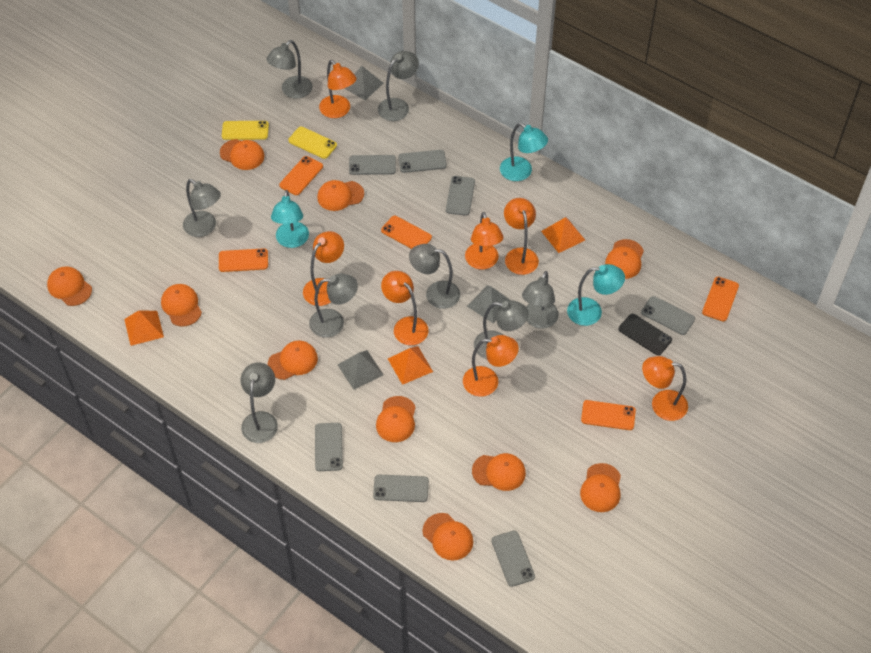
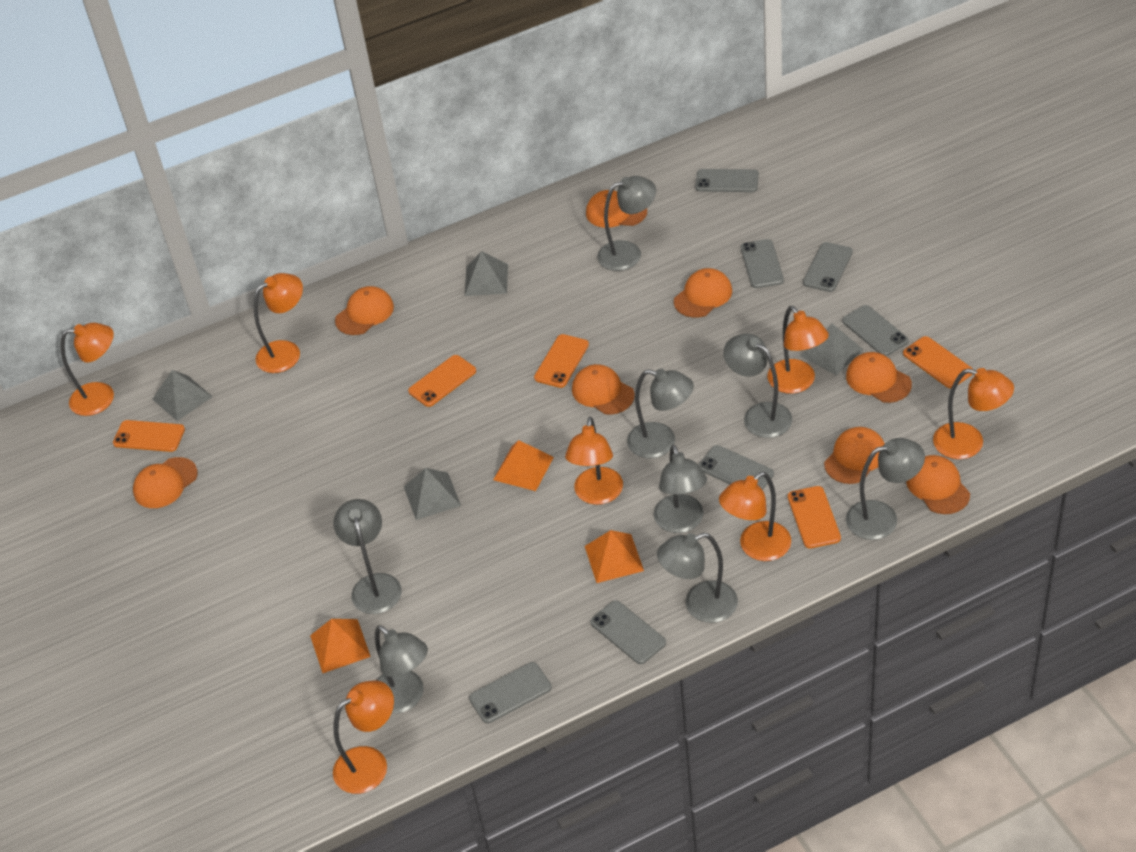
black phone: 1 -> 0
grey pyramid: 3 -> 4
orange cap: 10 -> 8
turquoise lamp: 3 -> 0
yellow phone: 2 -> 0

